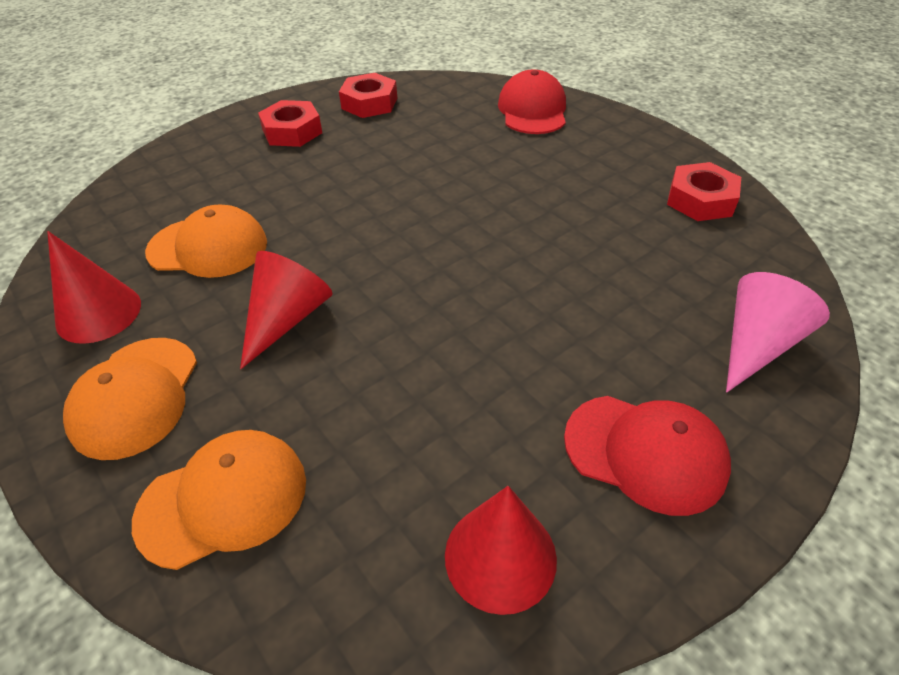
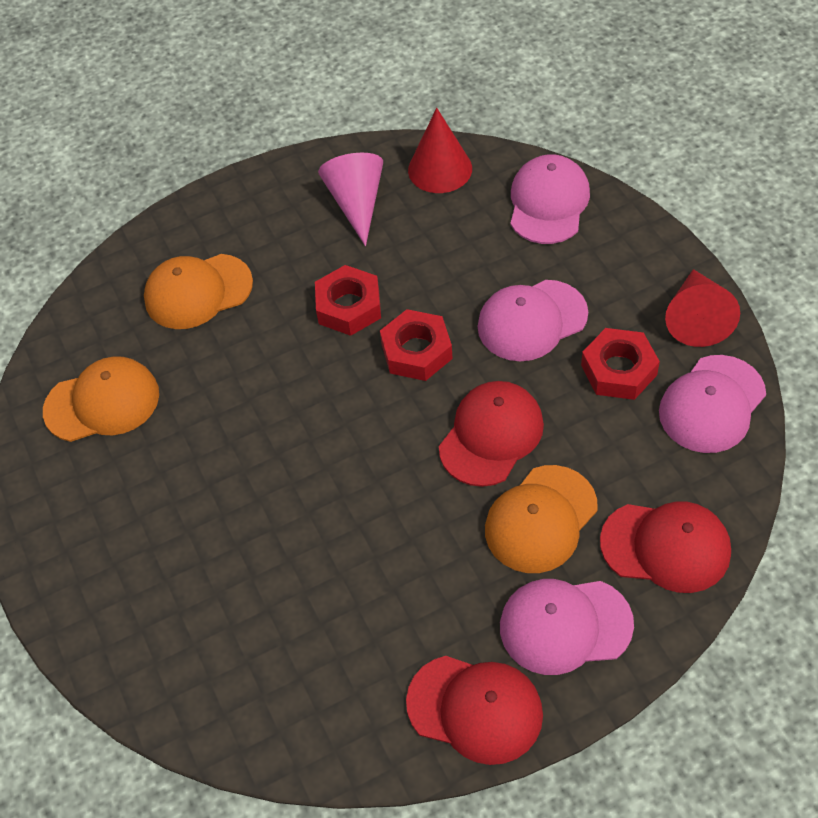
pink cap: 0 -> 4
red cap: 2 -> 3
red cone: 3 -> 2

